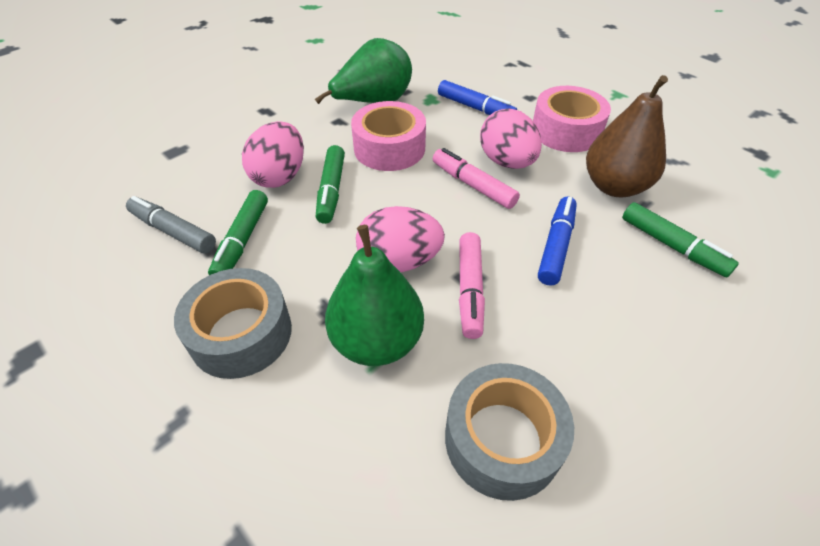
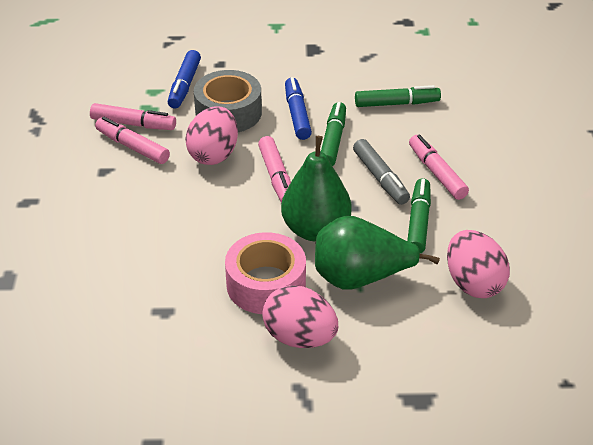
brown pear: 1 -> 0
grey tape: 2 -> 1
pink marker: 2 -> 4
pink tape: 2 -> 1

